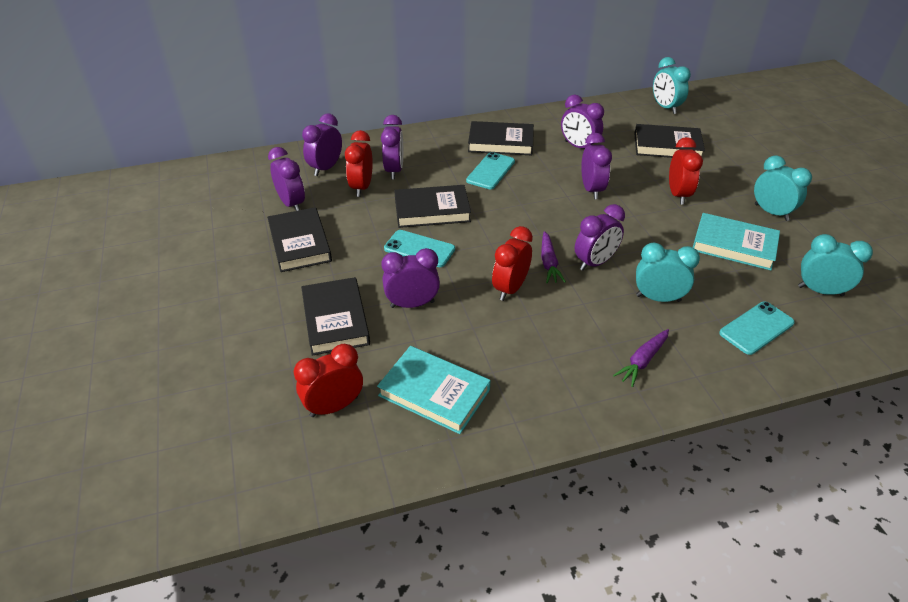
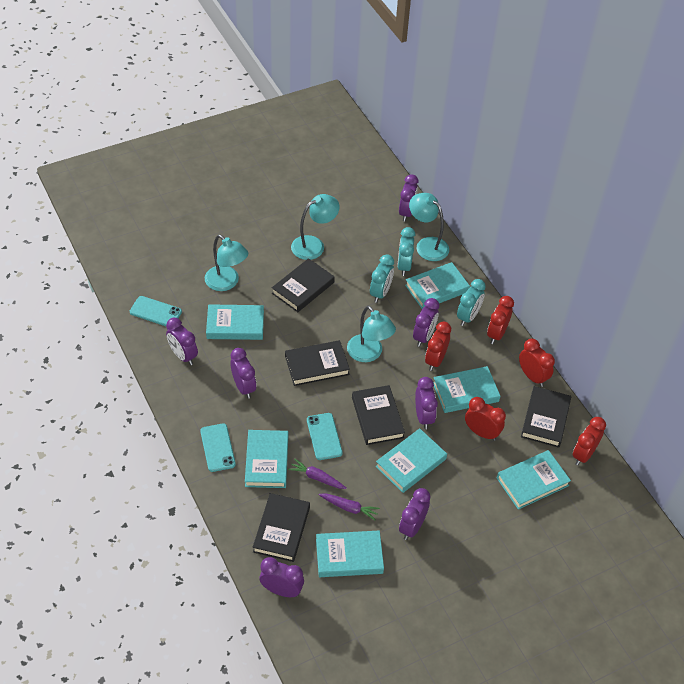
red clock: 4 -> 5
turquoise book: 2 -> 7
turquoise clock: 4 -> 3
turquoise lamp: 0 -> 4

